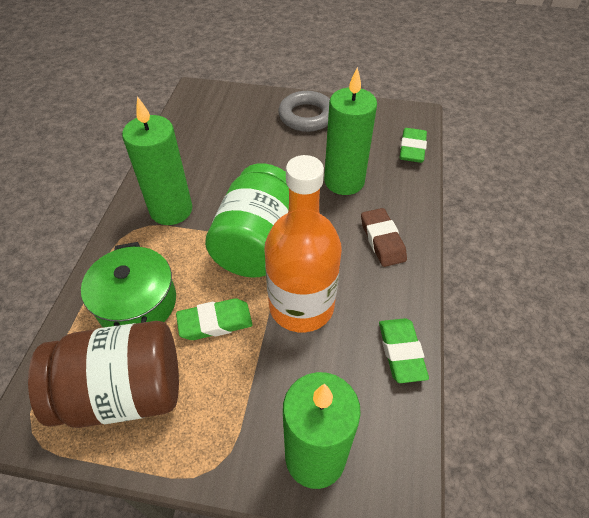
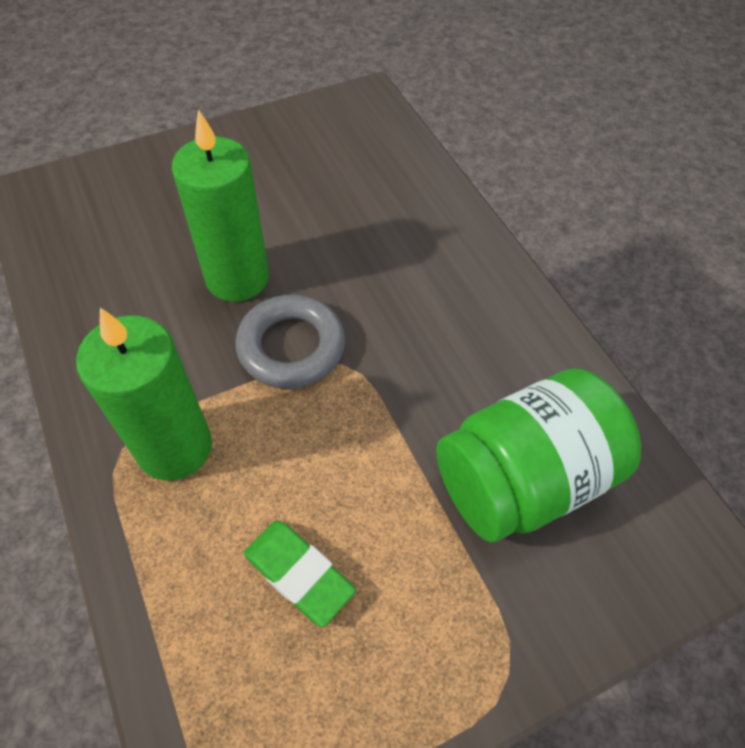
brown eraser: 1 -> 0
brown jar: 1 -> 0
green candle: 3 -> 2
green eraser: 3 -> 1
green pot: 1 -> 0
orange bottle: 1 -> 0

